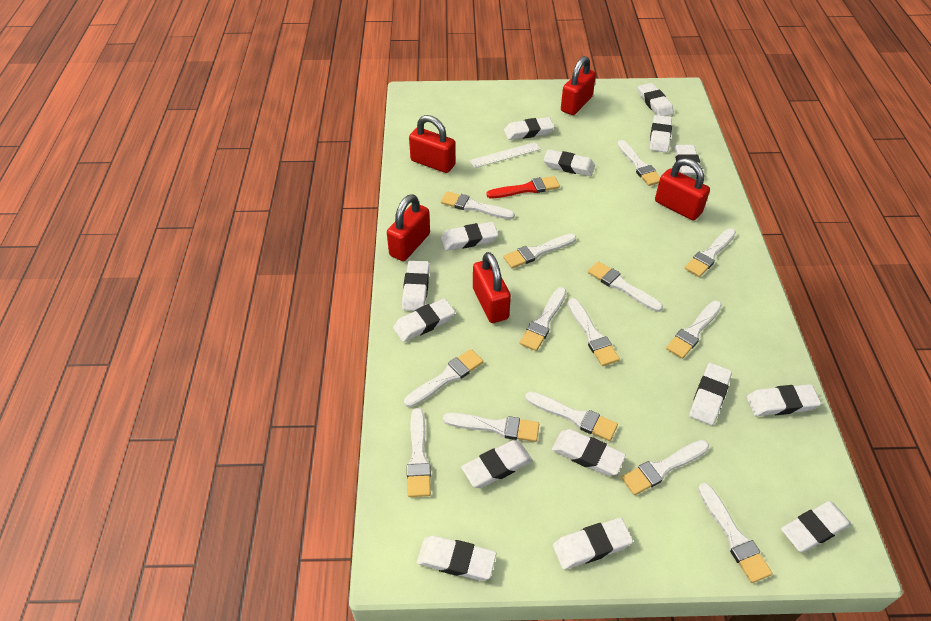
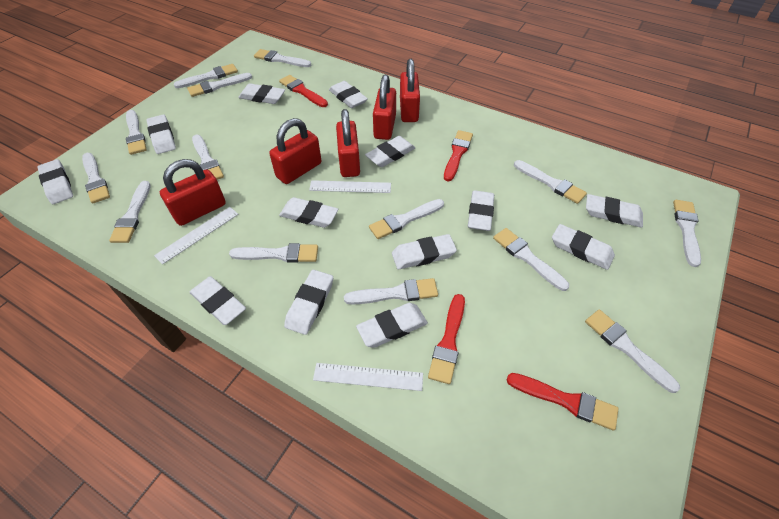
red brush: 1 -> 4
white eraser: 15 -> 13
white ruler: 1 -> 3

